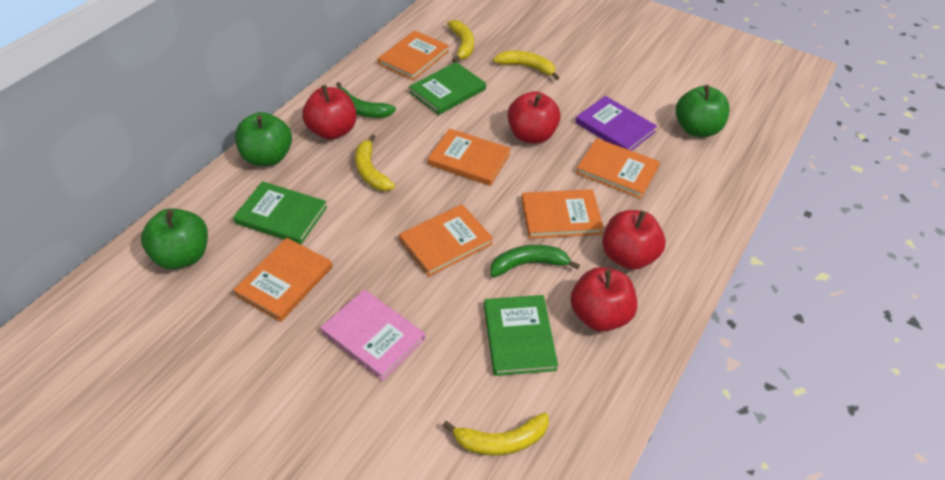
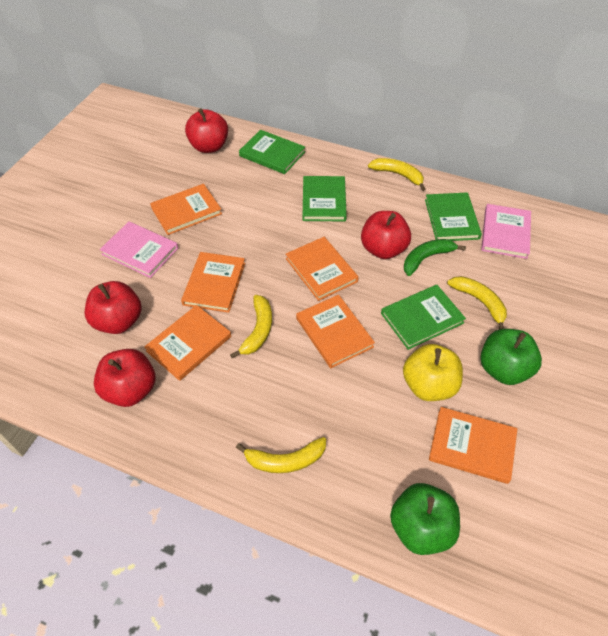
green apple: 3 -> 2
green banana: 2 -> 1
green book: 3 -> 4
pink book: 1 -> 2
purple book: 1 -> 0
yellow apple: 0 -> 1

